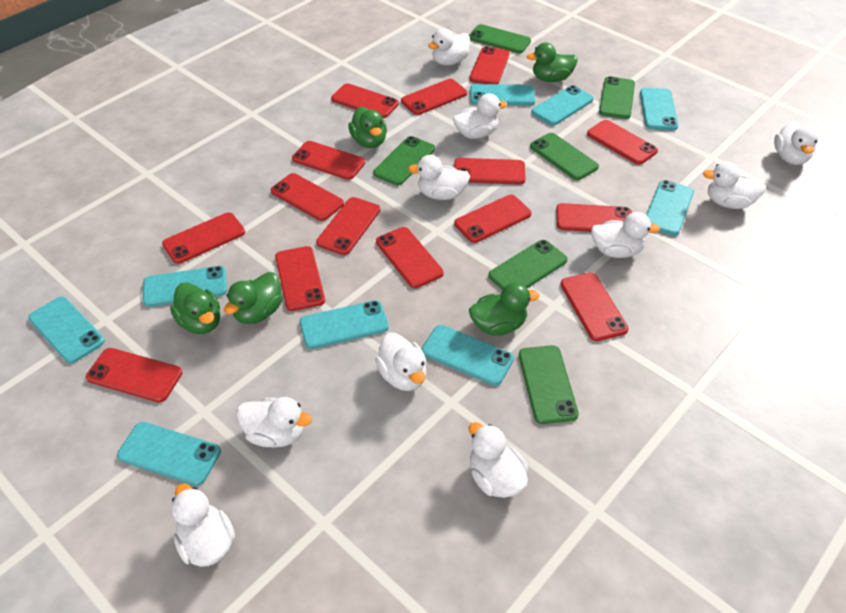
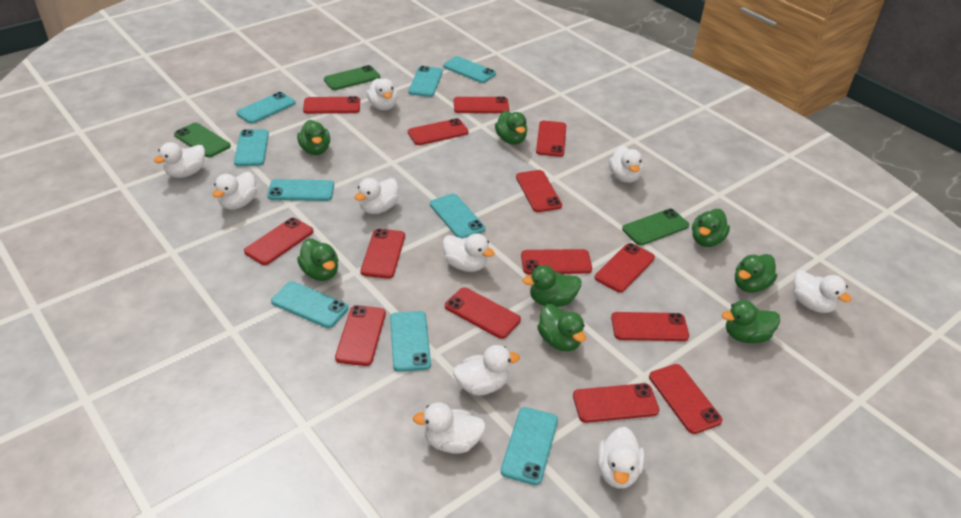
green duck: 5 -> 8
green phone: 6 -> 3
red phone: 15 -> 14

